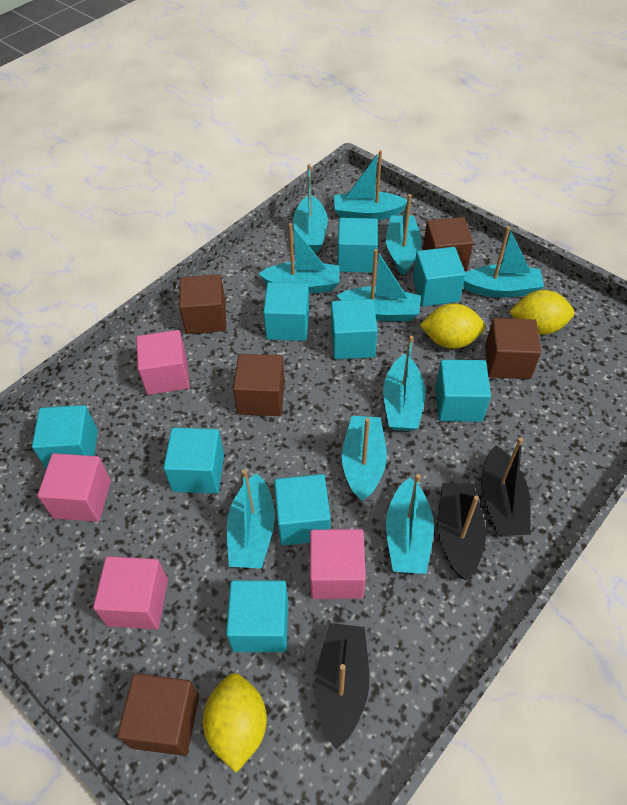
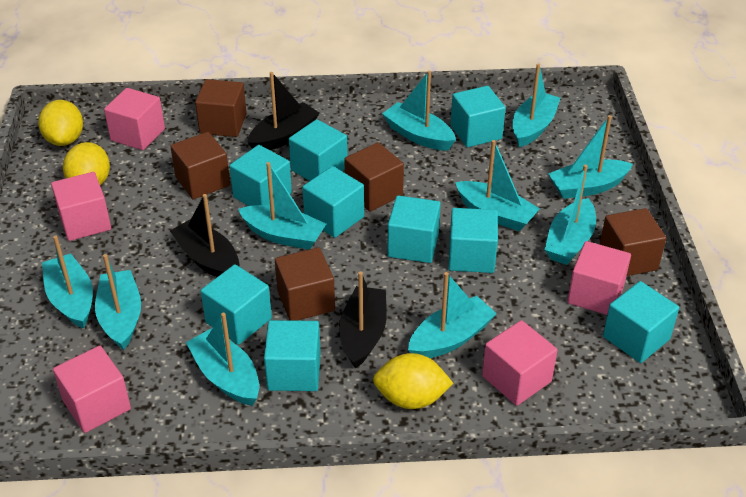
pink cube: 4 -> 5

